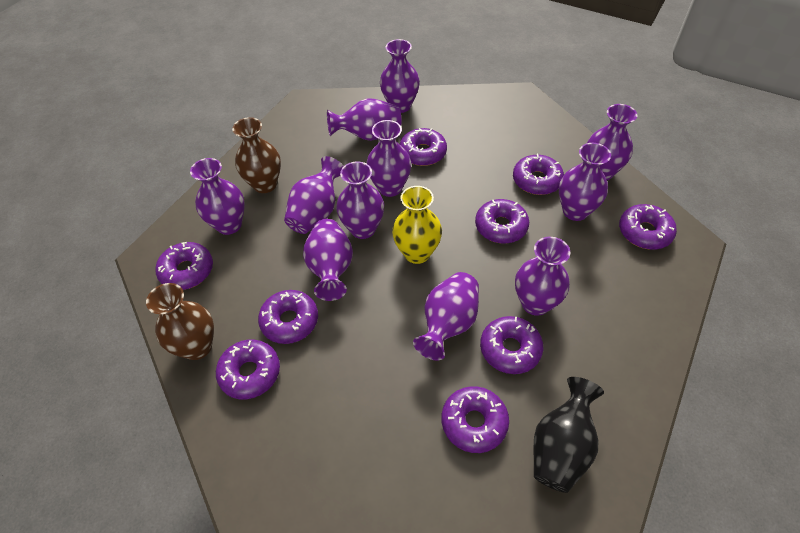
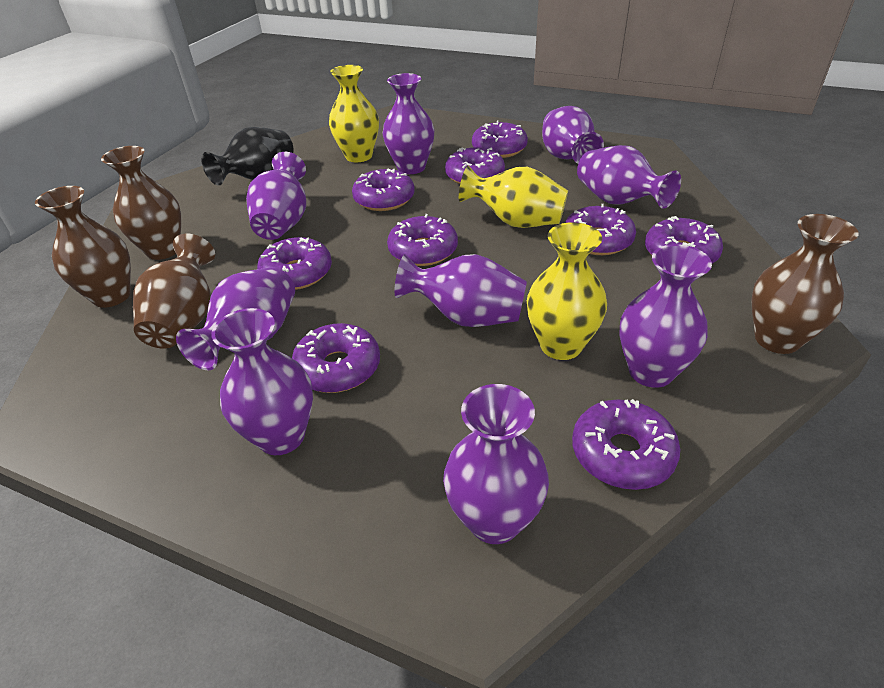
brown vase: 2 -> 4
purple vase: 11 -> 9
yellow vase: 1 -> 3

